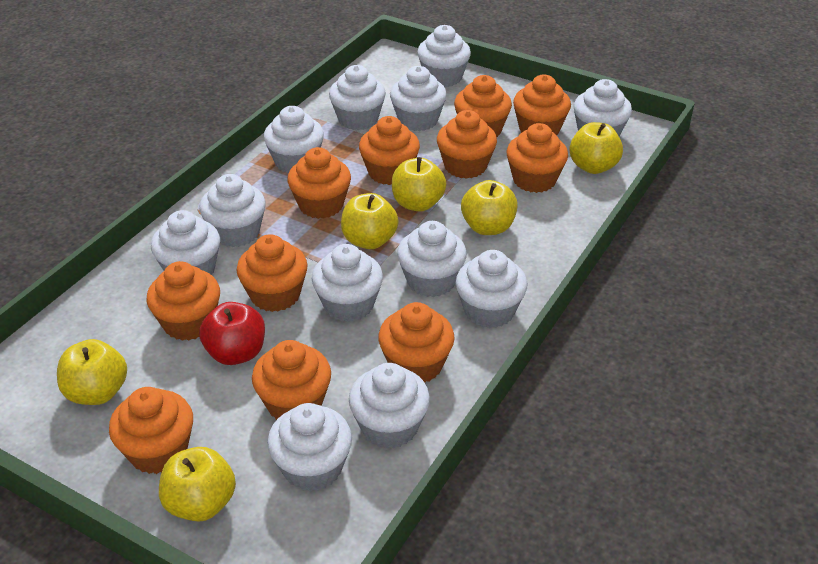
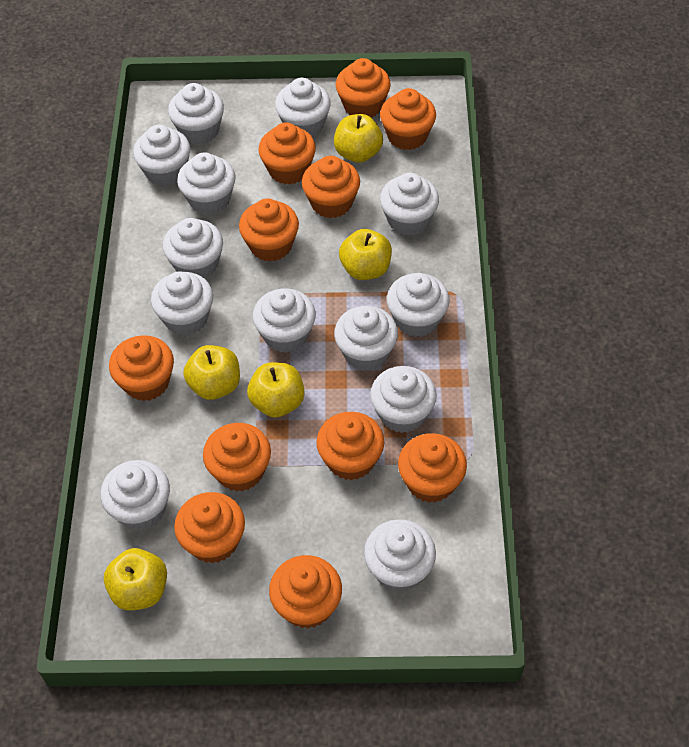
red apple: 1 -> 0
white cupcake: 12 -> 13
yellow apple: 6 -> 5

